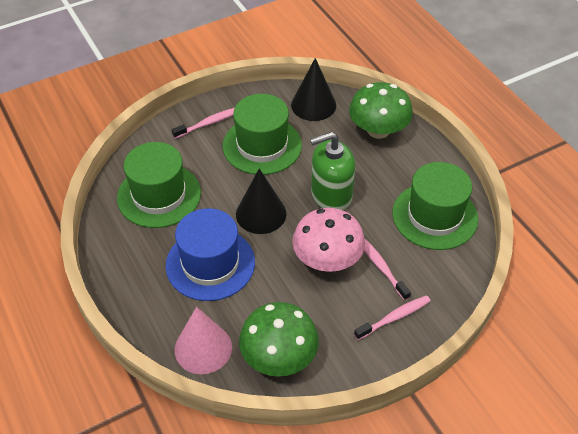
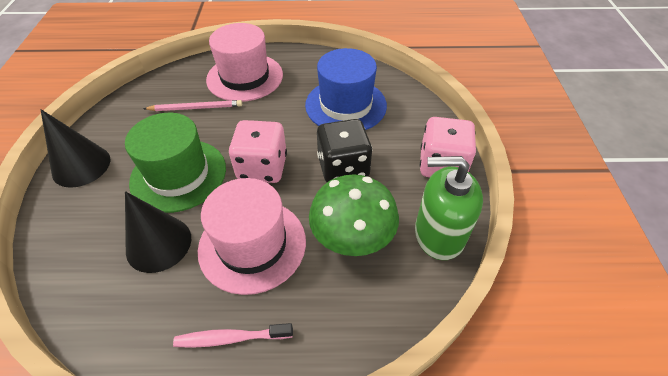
black dice: 0 -> 1
green hat: 3 -> 1
green mushroom: 2 -> 1
pink cone: 1 -> 0
pink dice: 0 -> 2
pink hat: 0 -> 2
pink mushroom: 1 -> 0
pink pencil: 0 -> 1
pink toothbrush: 3 -> 1

